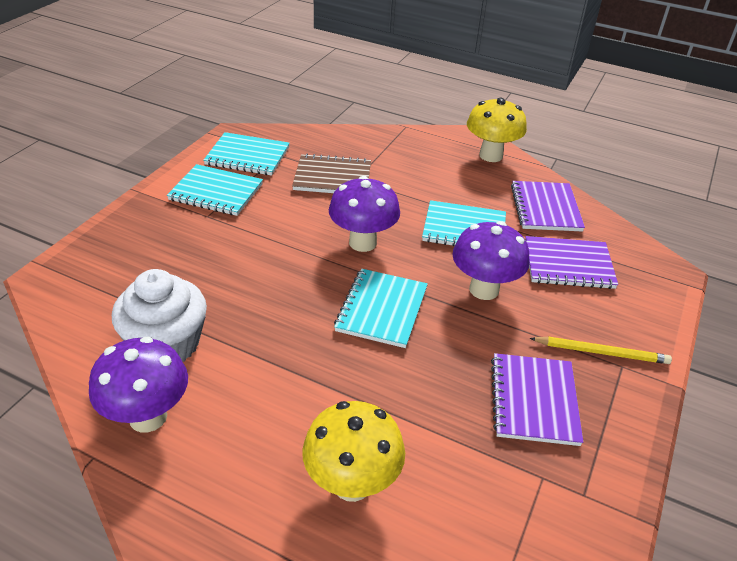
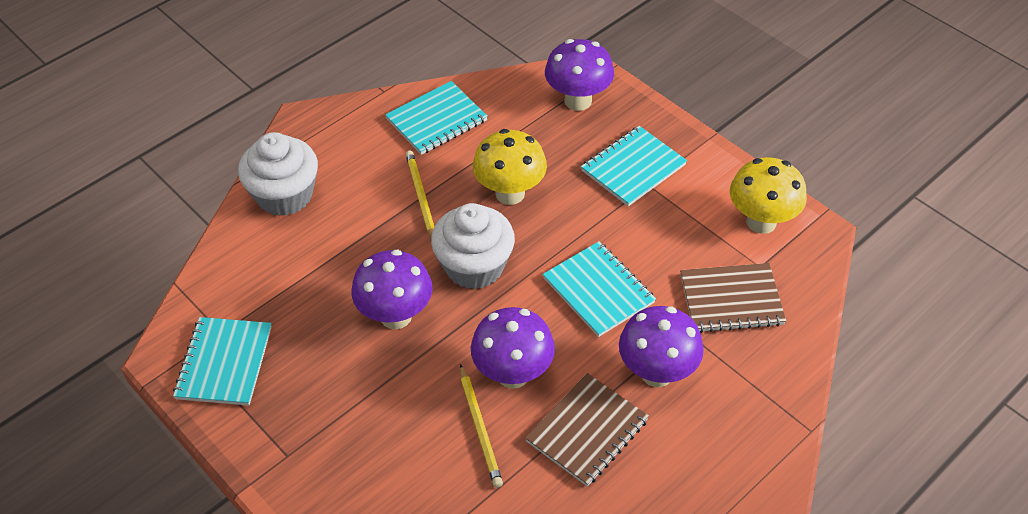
brown notebook: 1 -> 2
purple mushroom: 3 -> 4
purple notebook: 3 -> 0
white cupcake: 1 -> 2
yellow pencil: 1 -> 2

